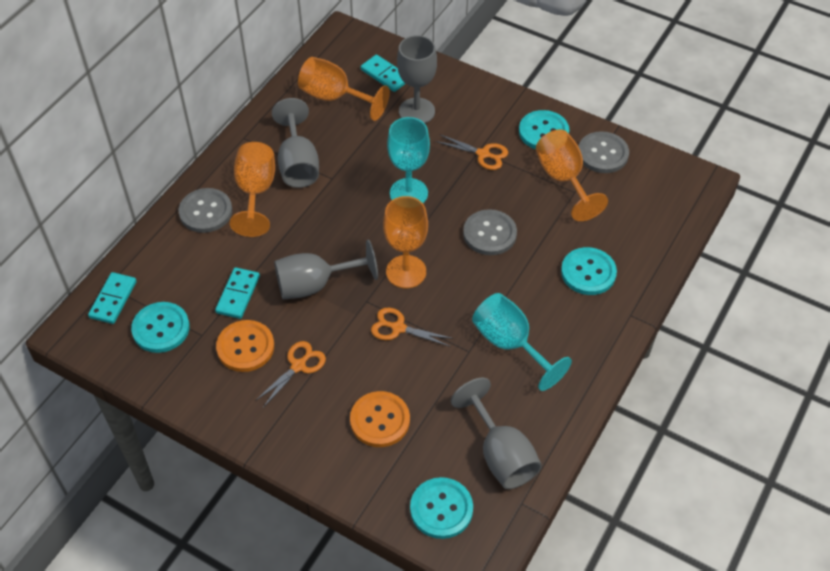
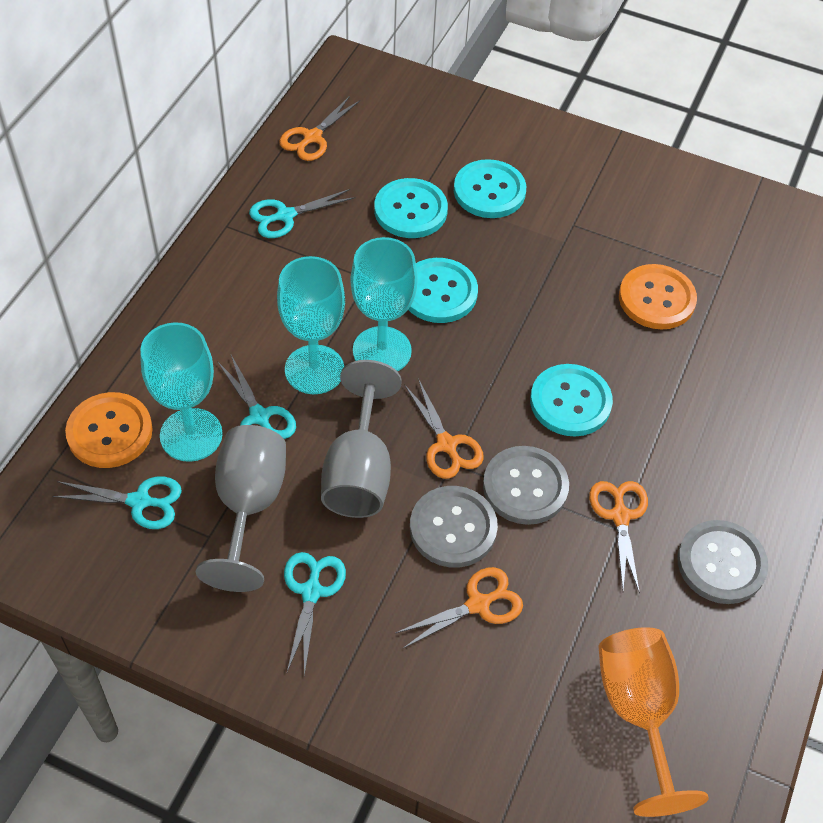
grey goblet: 4 -> 2
orange goblet: 4 -> 1
orange scissors: 3 -> 4
turquoise domino: 3 -> 0
turquoise goblet: 2 -> 3
turquoise scissors: 0 -> 4

